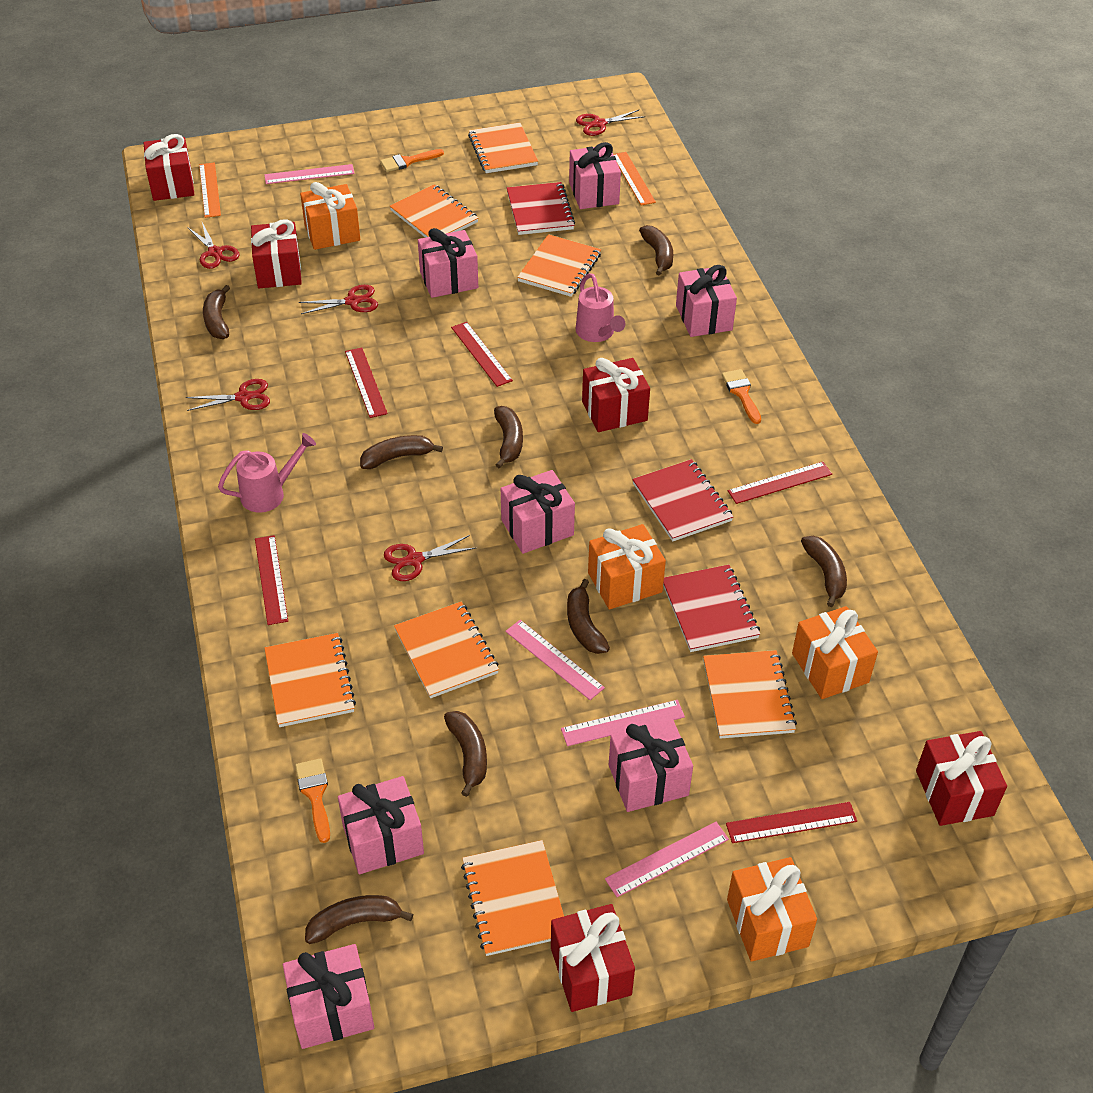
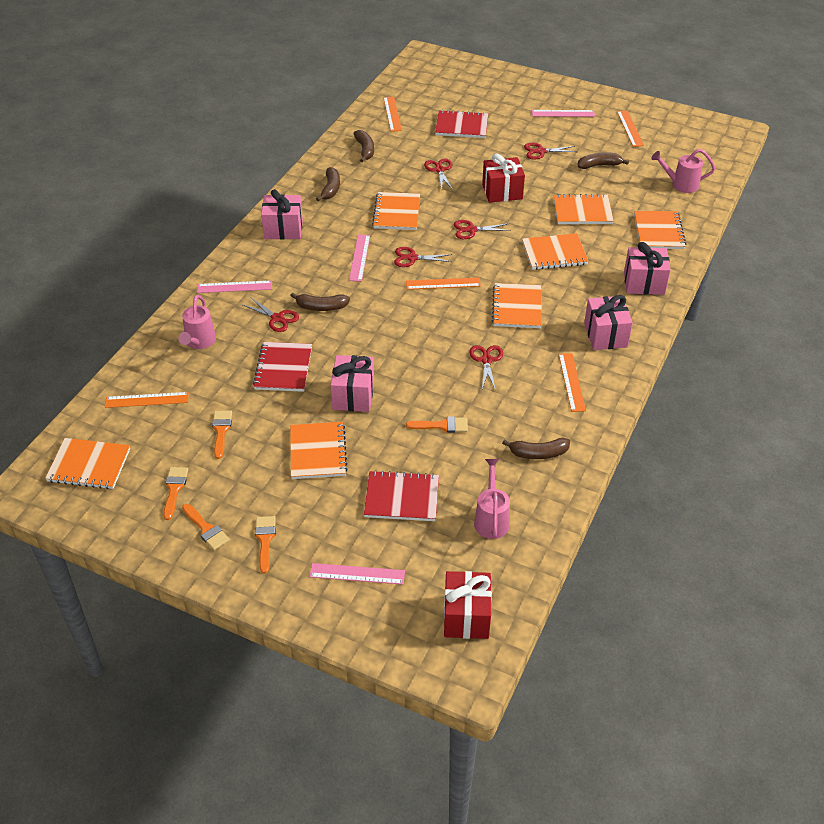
brown banana: 8 -> 5
orange brush: 3 -> 5
orange gift: 4 -> 0
orange ruler: 2 -> 5
pink gift: 7 -> 4
pink watering can: 2 -> 3
red gift: 5 -> 2
red ruler: 5 -> 0
red scissors: 5 -> 6

